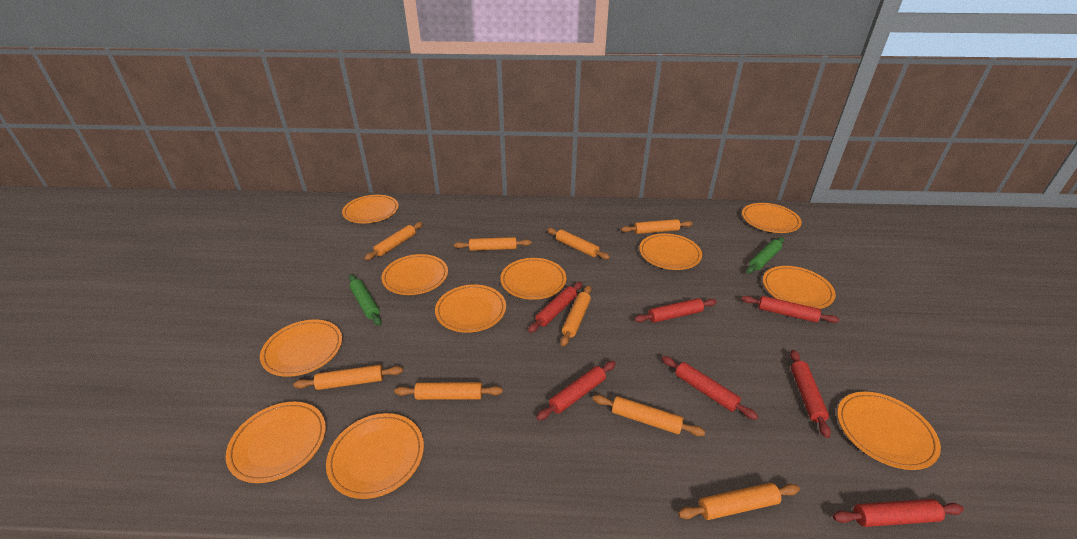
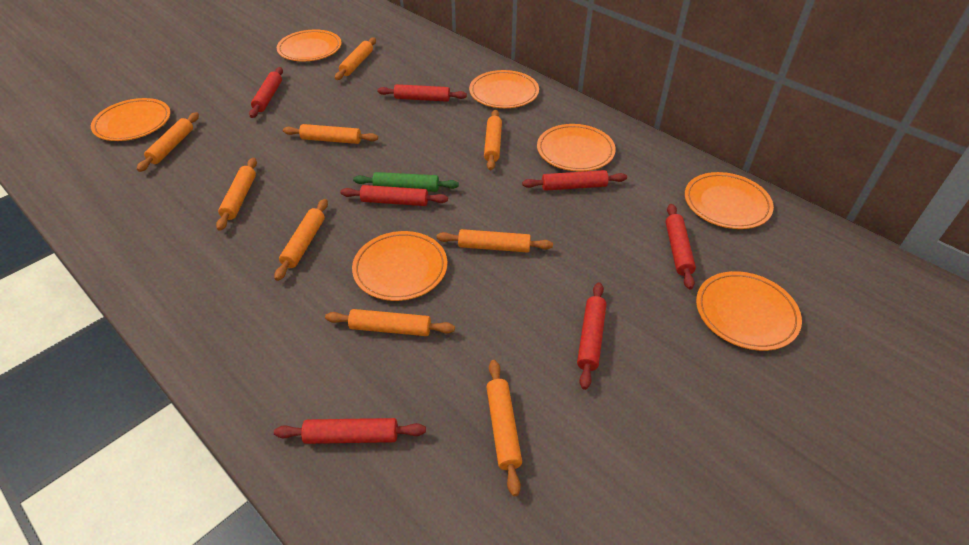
green rolling pin: 2 -> 1
orange plate: 11 -> 7

